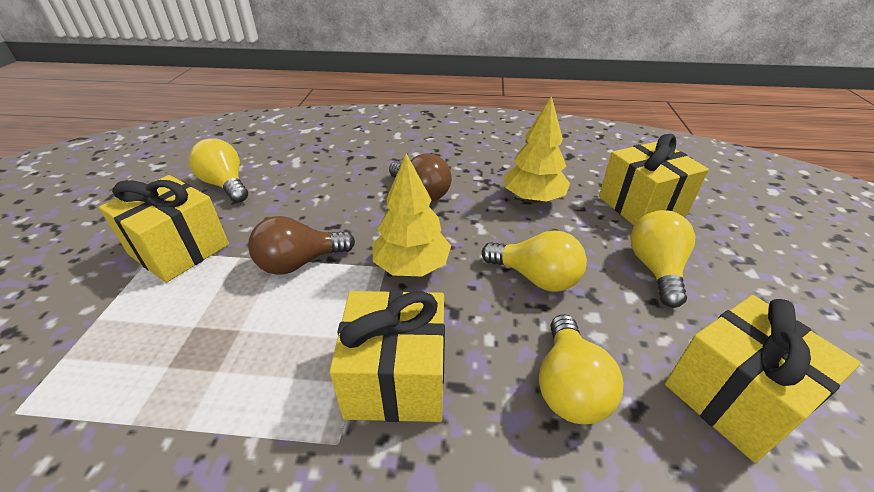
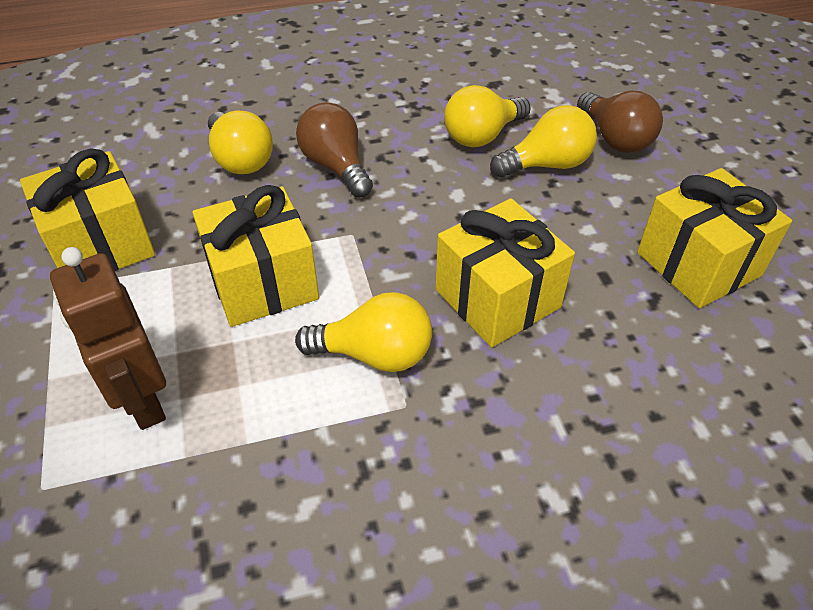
brown robot: 0 -> 1
yellow tree: 2 -> 0

